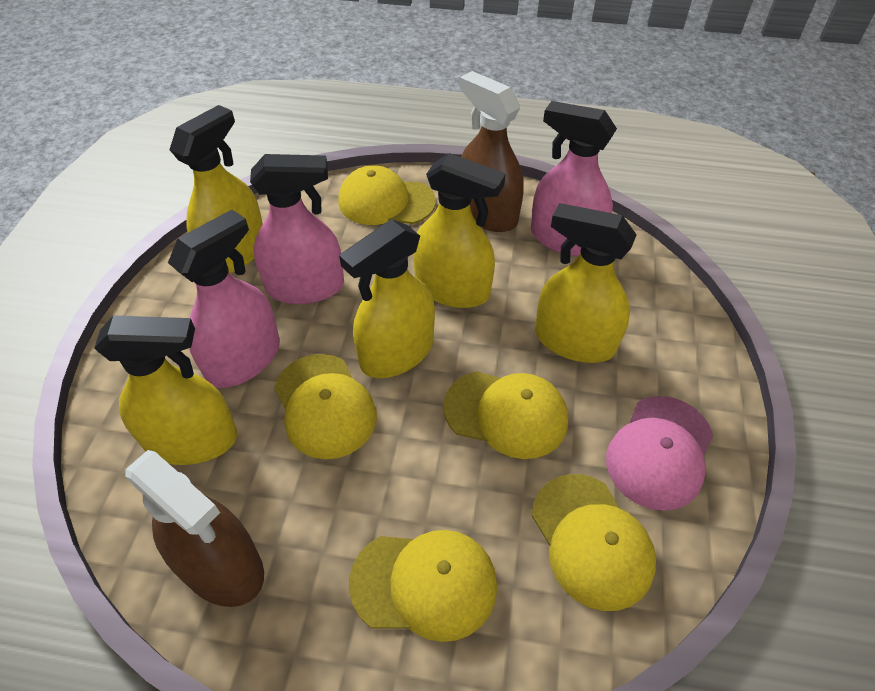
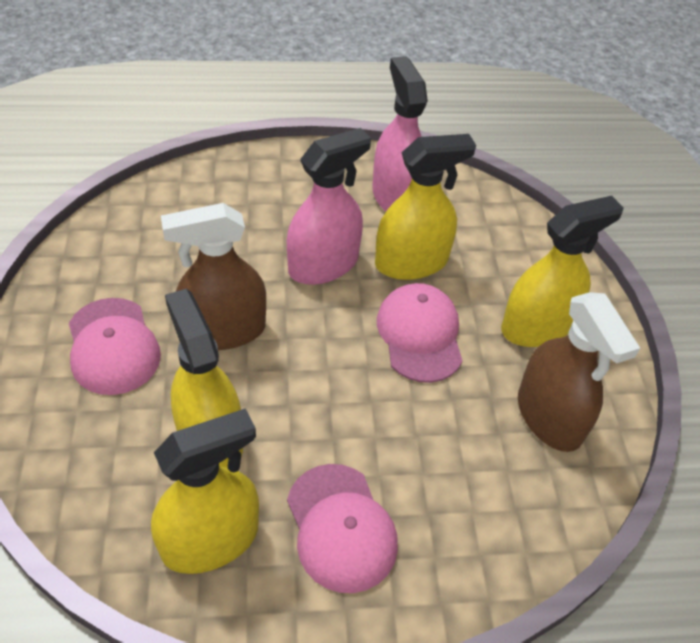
pink cap: 1 -> 3
pink spray bottle: 3 -> 2
yellow cap: 5 -> 0
yellow spray bottle: 5 -> 4

